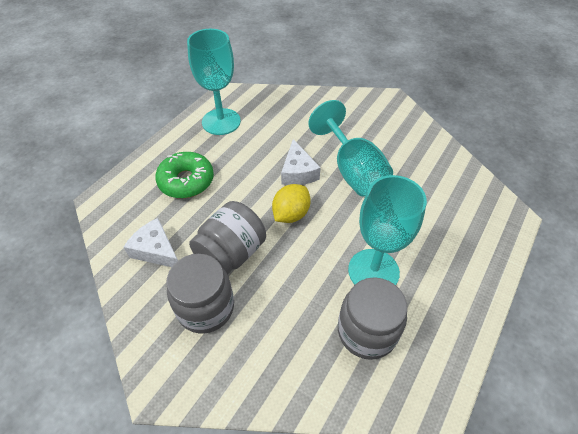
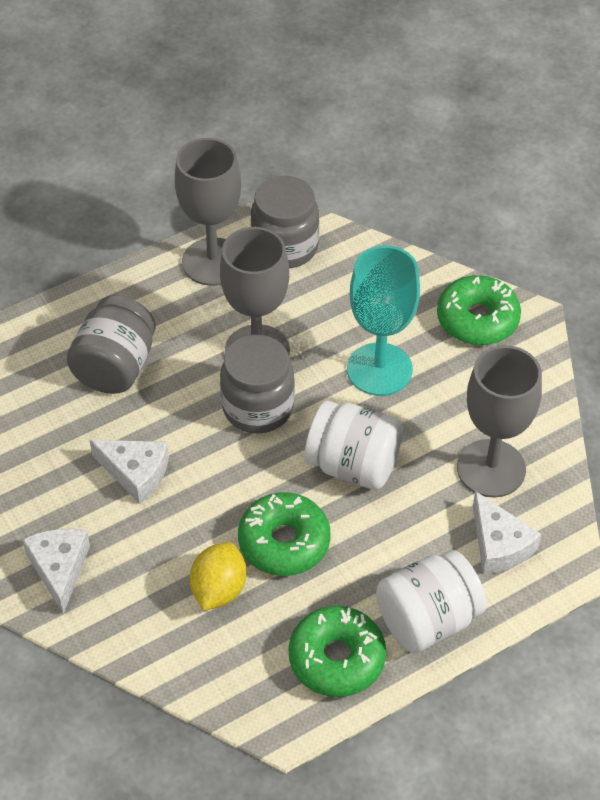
green donut: 1 -> 3
grey goblet: 0 -> 3
turquoise goblet: 3 -> 1
white cheese: 2 -> 3
white jar: 0 -> 2

